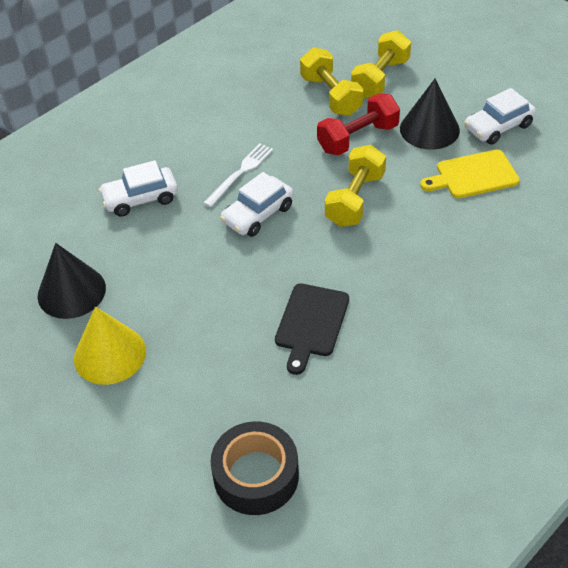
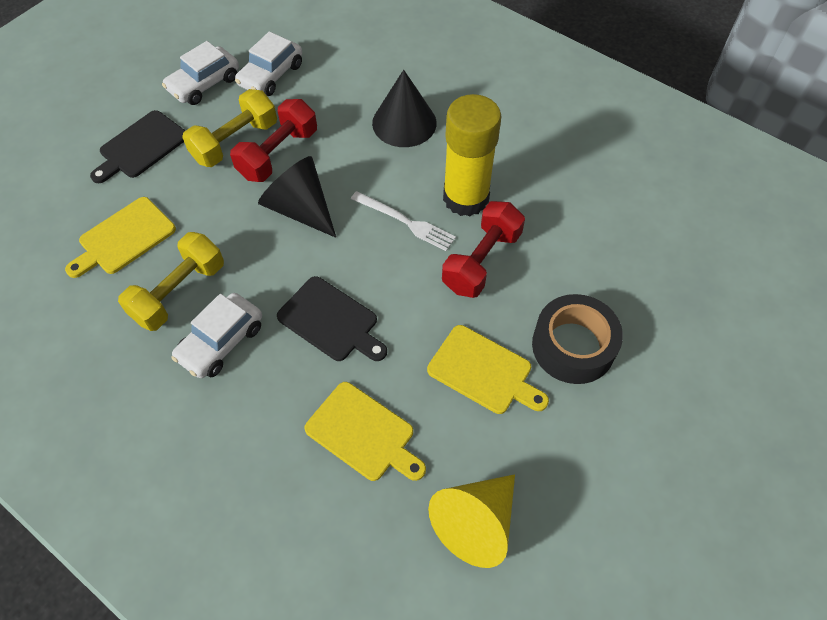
black cutting board: 1 -> 2
red dumbbell: 1 -> 2
yellow cutting board: 1 -> 3
yellow dumbbell: 3 -> 2
yellow glue stick: 0 -> 1

